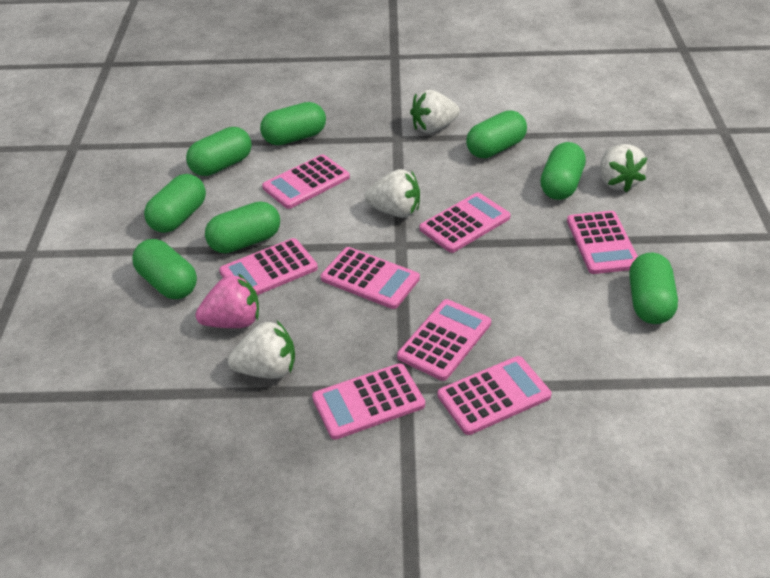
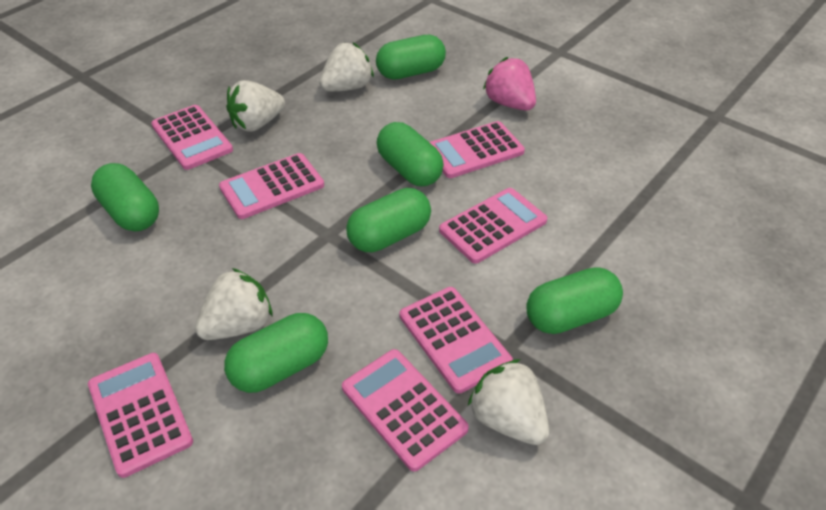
green capsule: 8 -> 6
pink calculator: 8 -> 7

